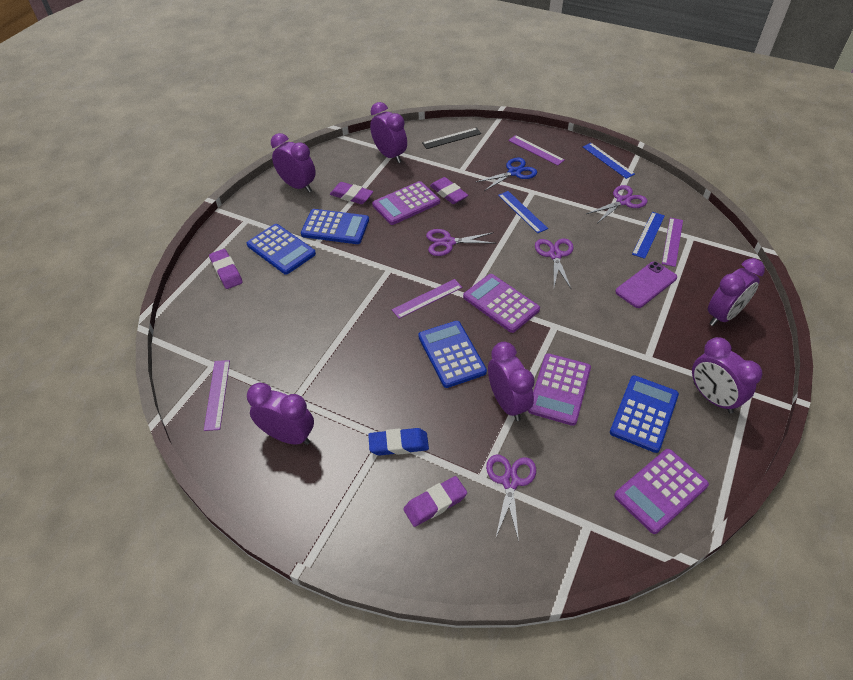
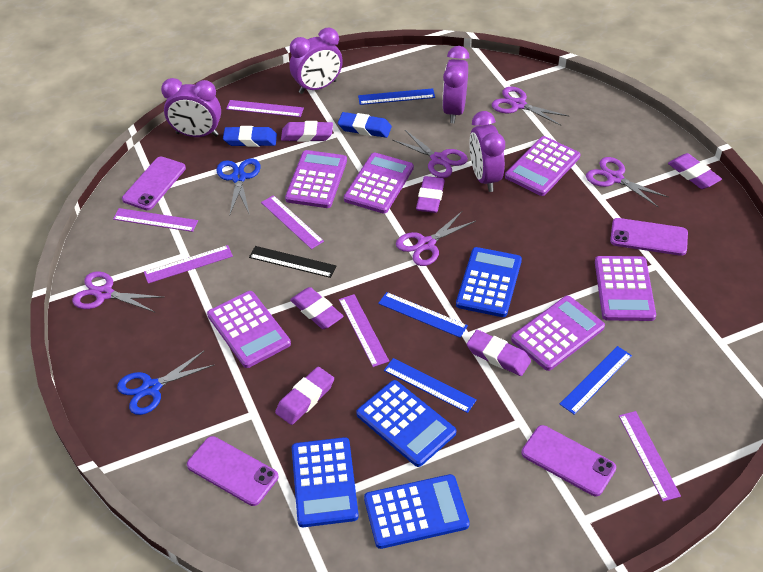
blue eraser: 1 -> 2
blue ruler: 3 -> 4
blue scissors: 1 -> 2
purple calculator: 4 -> 6
purple clock: 6 -> 4
purple eraser: 4 -> 6
purple phone: 1 -> 4
purple ruler: 4 -> 6
purple scissors: 4 -> 5

